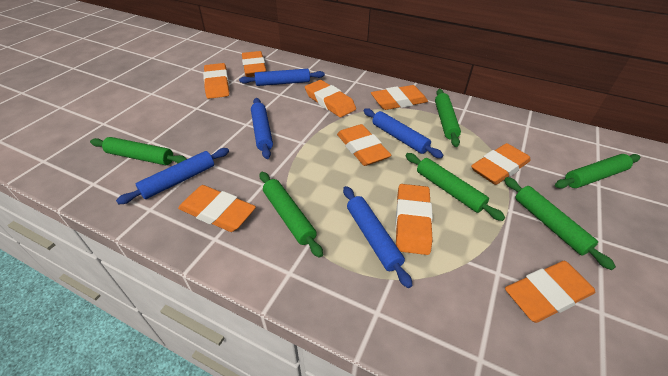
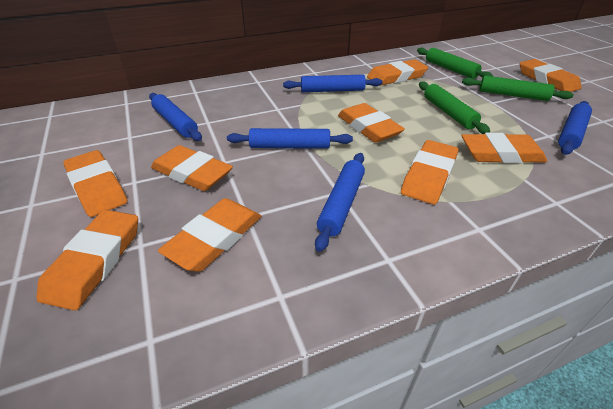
green rolling pin: 6 -> 3

